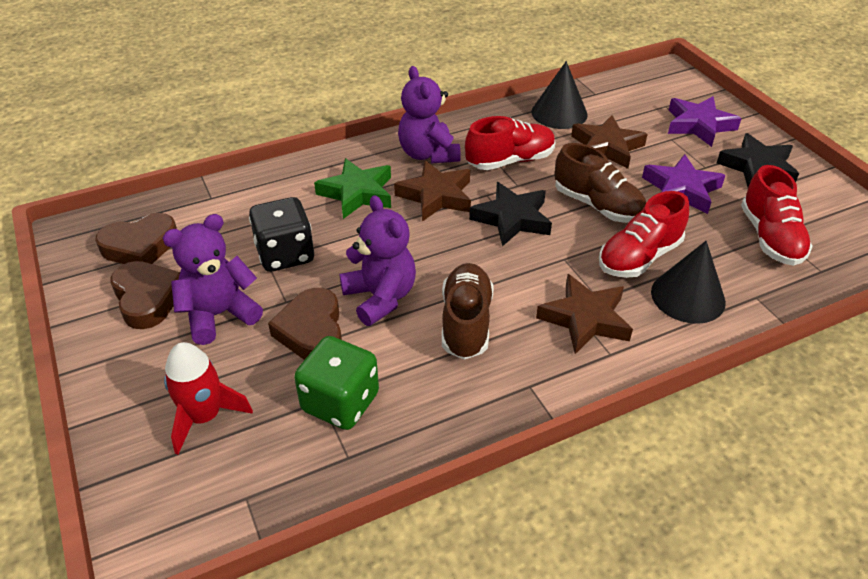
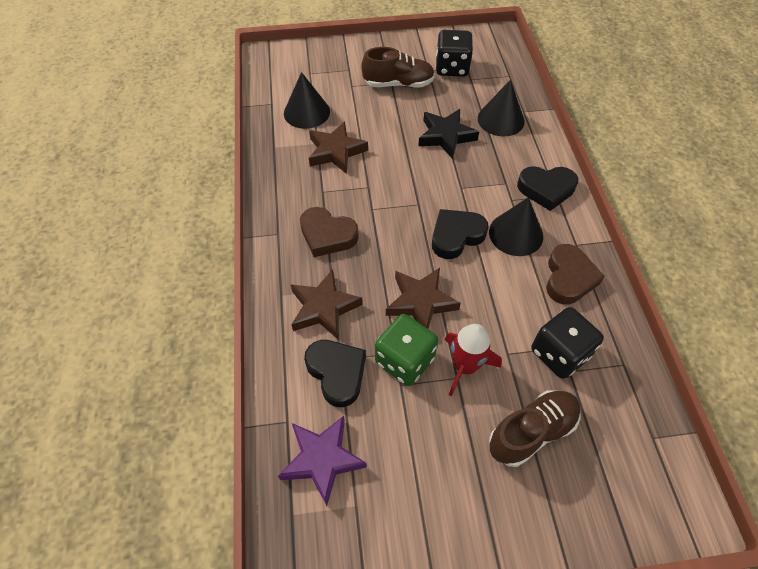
black cone: 2 -> 3
black dice: 1 -> 2
black heart: 0 -> 3
black star: 2 -> 1
brown heart: 3 -> 2
green star: 1 -> 0
purple star: 2 -> 1
purple teddy bear: 3 -> 0
red shoe: 3 -> 0

